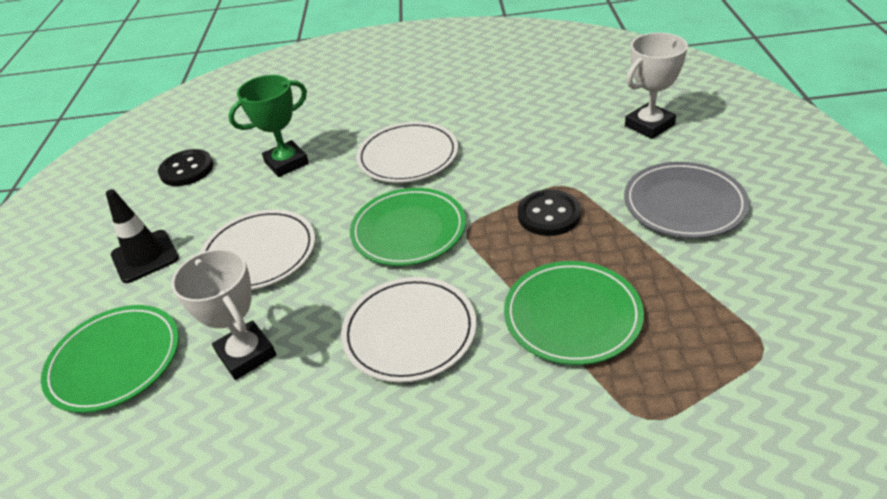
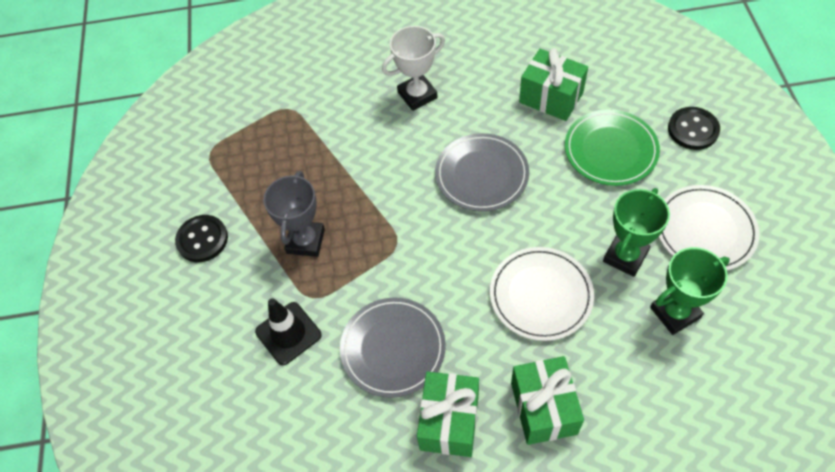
green gift: 0 -> 3
green plate: 3 -> 1
green trophy: 1 -> 2
grey plate: 1 -> 2
grey trophy: 0 -> 1
white plate: 3 -> 2
white trophy: 2 -> 1

